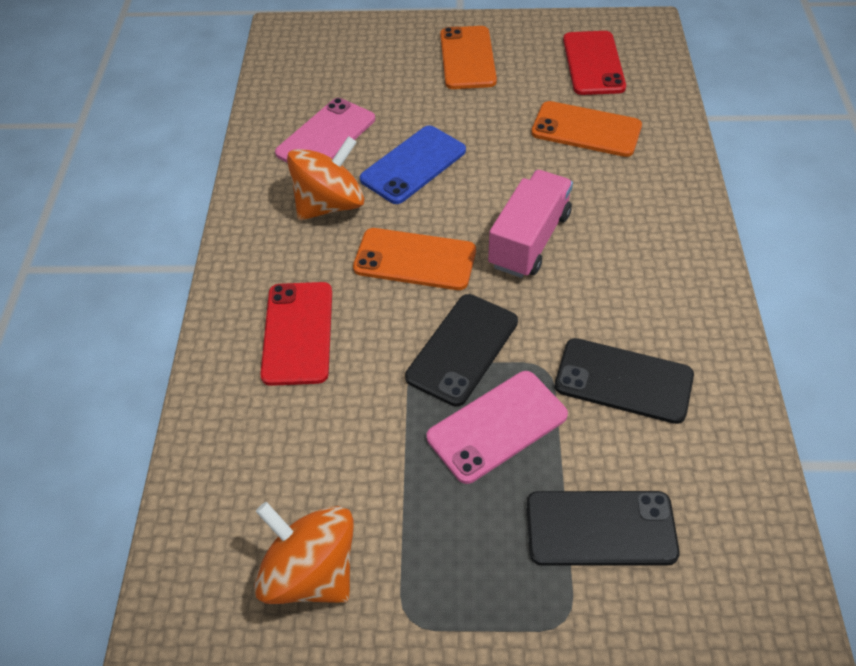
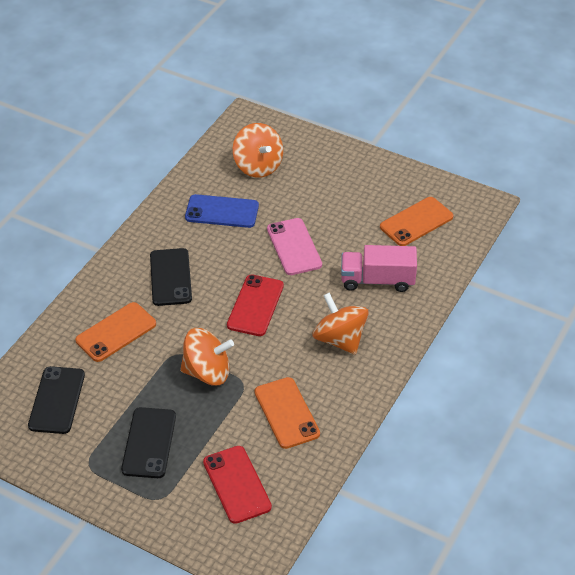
orange spinning top: 2 -> 3
pink phone: 2 -> 1

